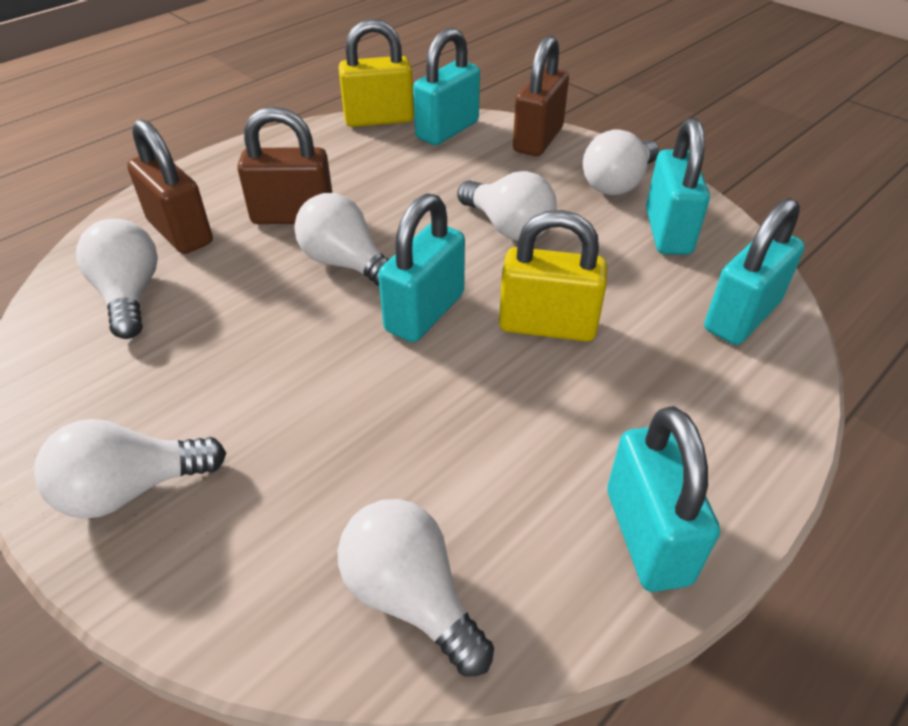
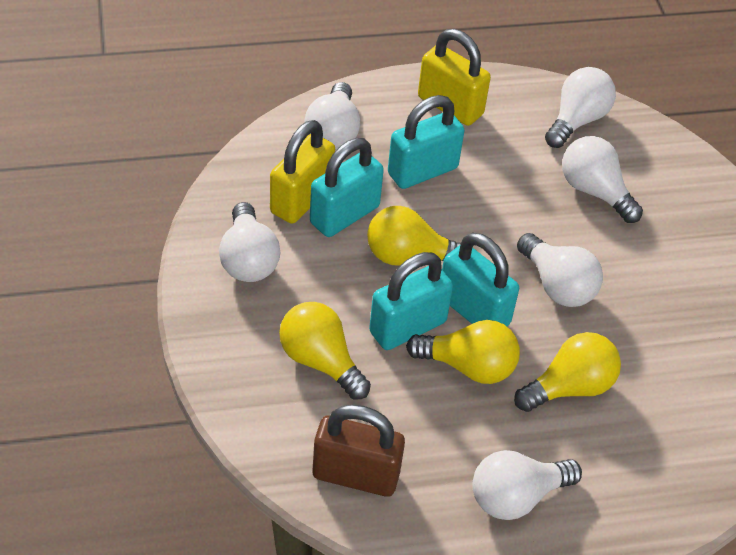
brown padlock: 3 -> 1
turquoise padlock: 5 -> 4
yellow light bulb: 0 -> 4

